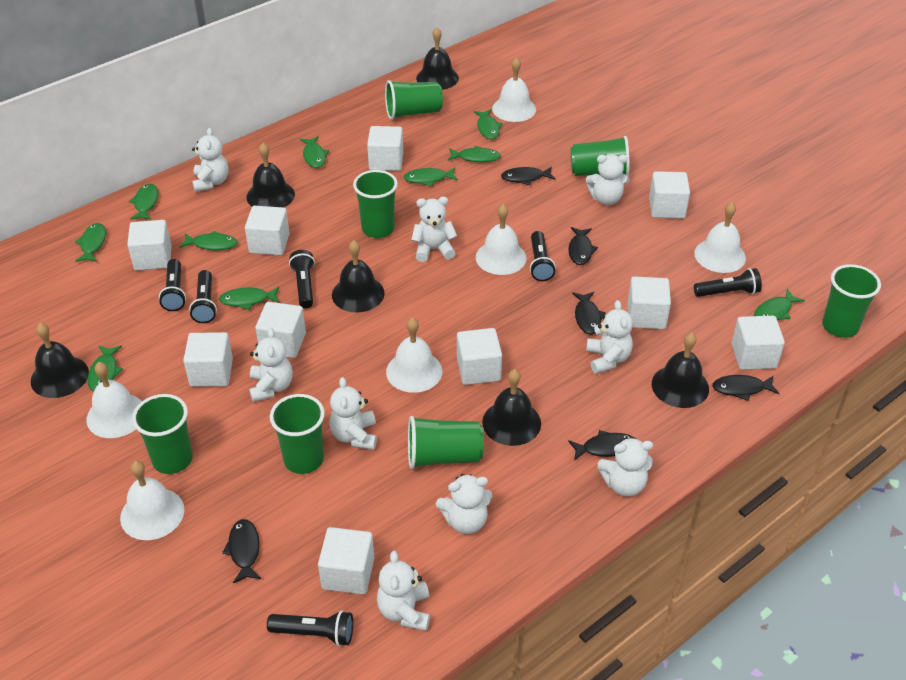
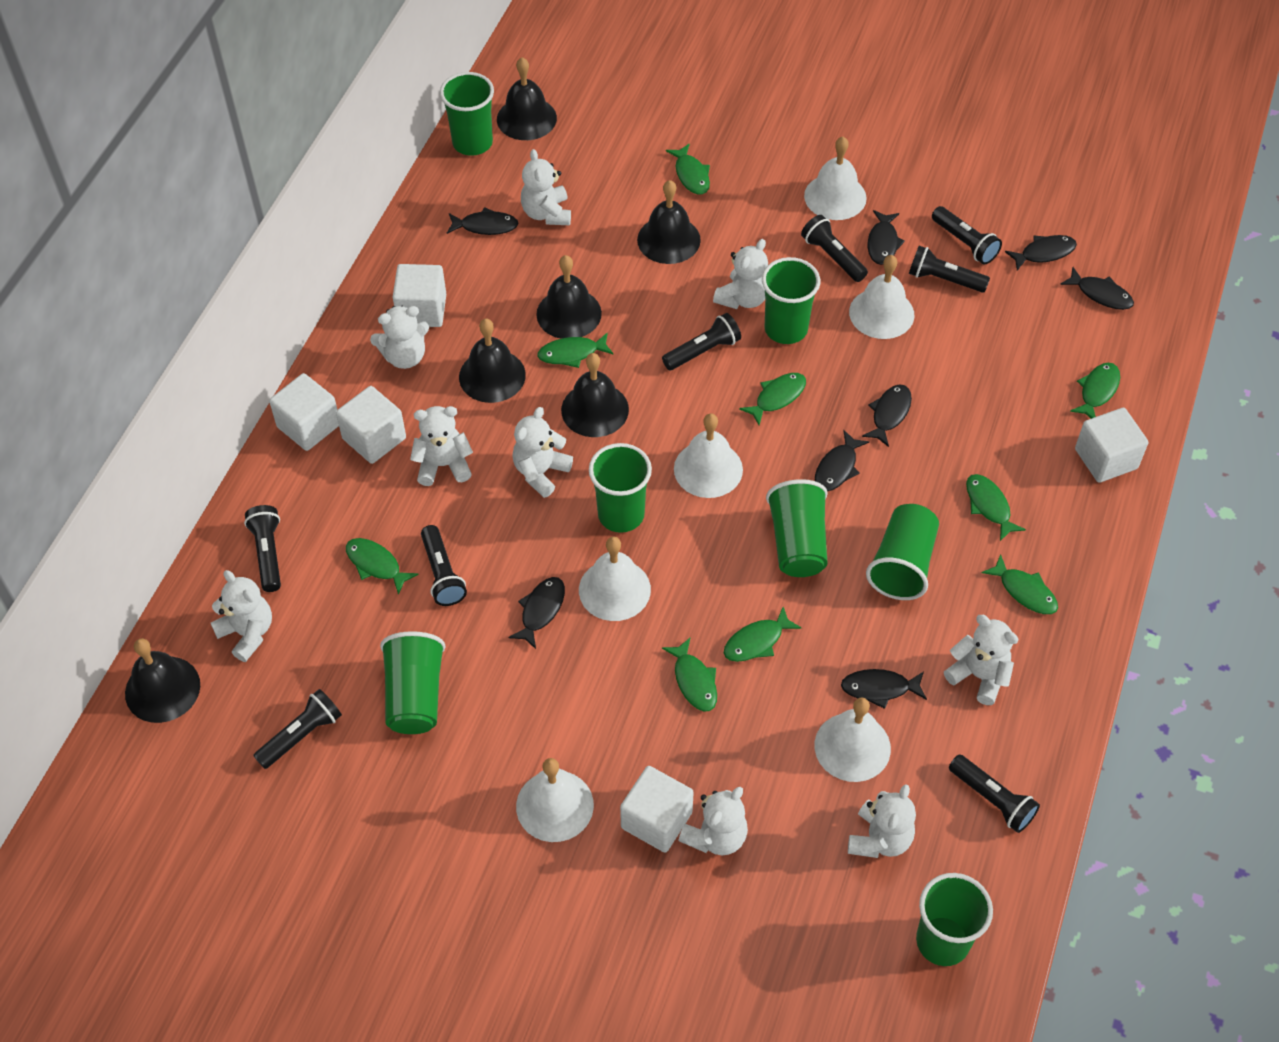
black fish: 6 -> 8
black flashlight: 6 -> 8
green fish: 10 -> 9
white cube: 10 -> 5

